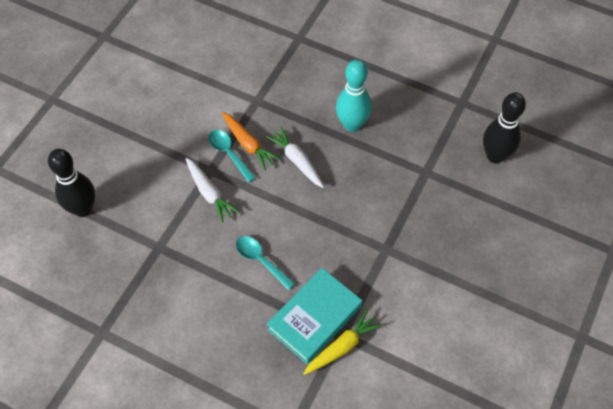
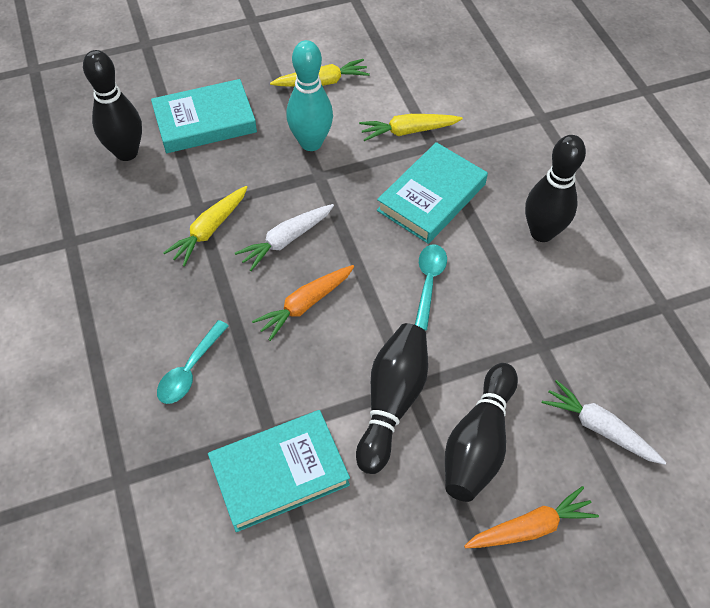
black bowling pin: 2 -> 4
orange carrot: 1 -> 2
turquoise book: 1 -> 3
yellow carrot: 1 -> 3

